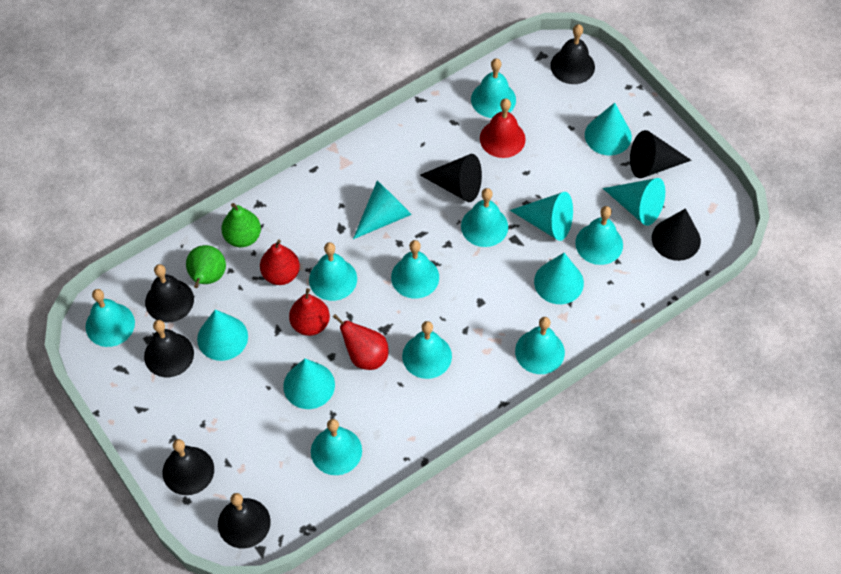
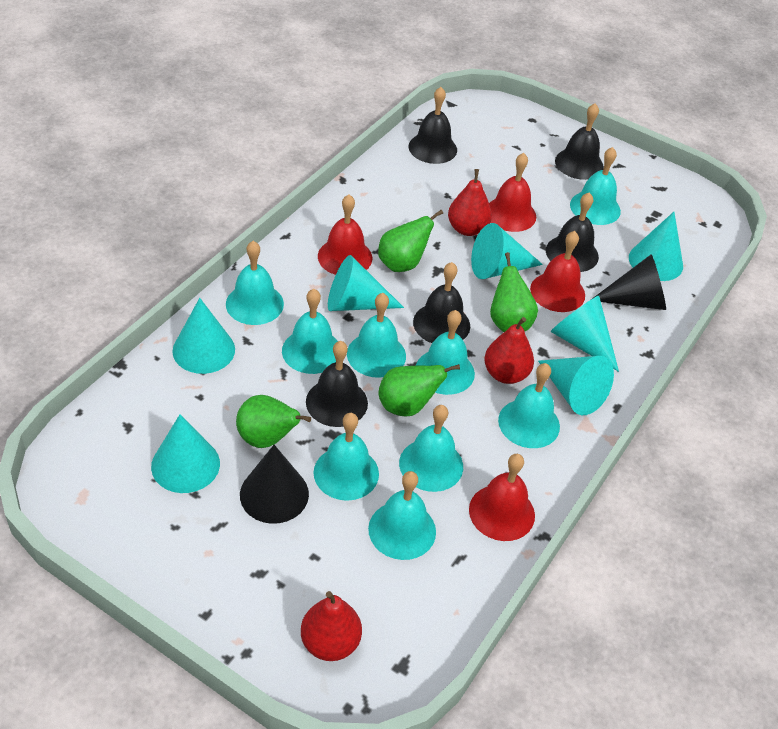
black cone: 3 -> 2
green pear: 2 -> 4
red bell: 1 -> 4

